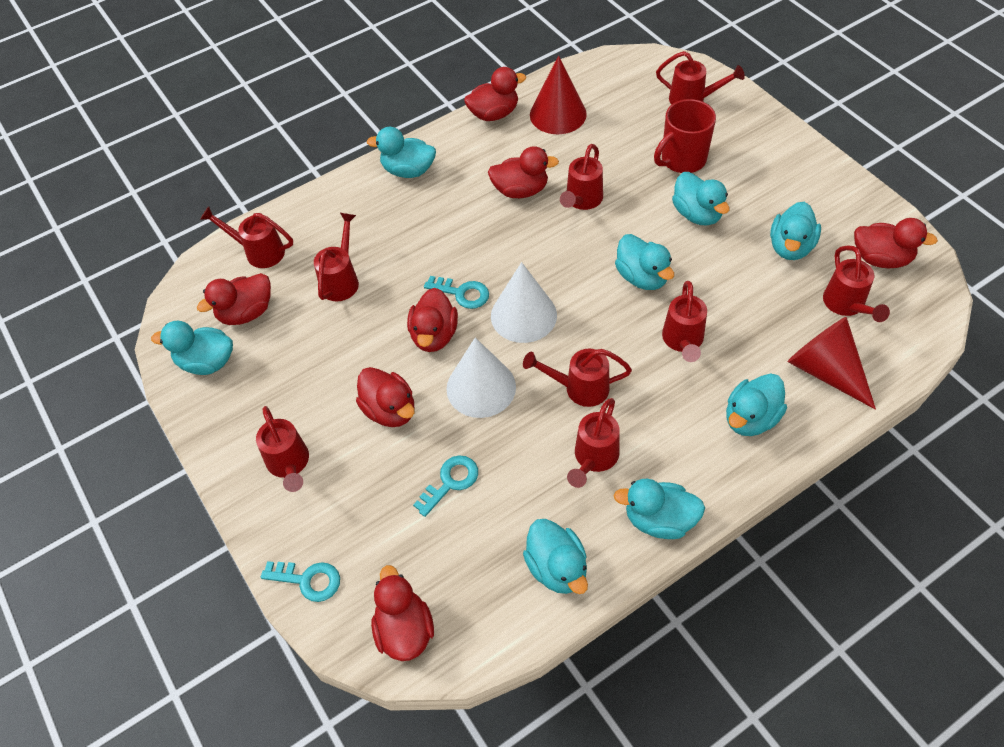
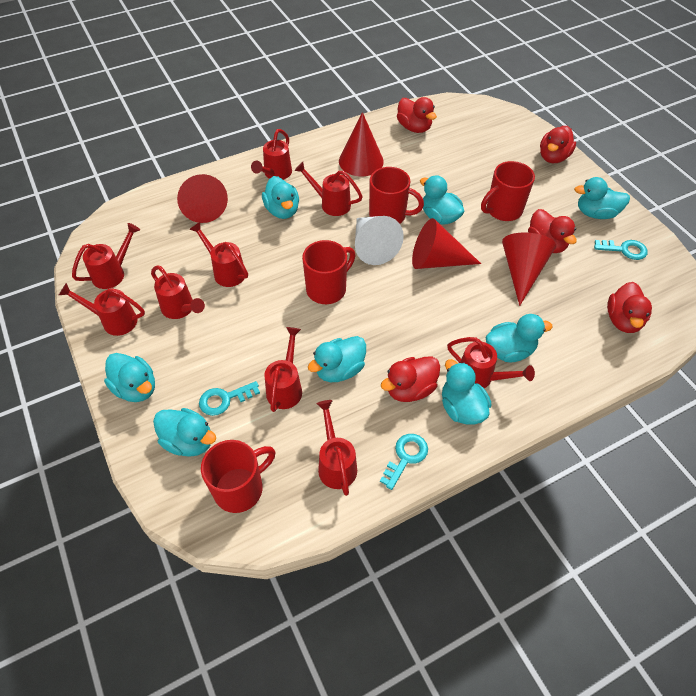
red cone: 2 -> 4
red duck: 7 -> 5
red mug: 1 -> 4
white cone: 2 -> 1

